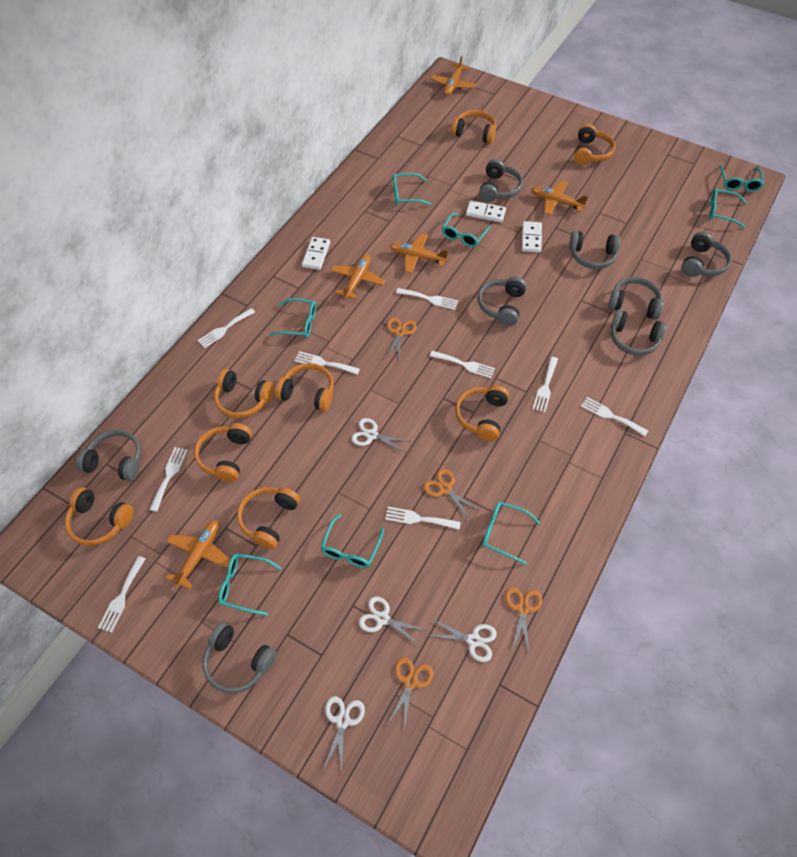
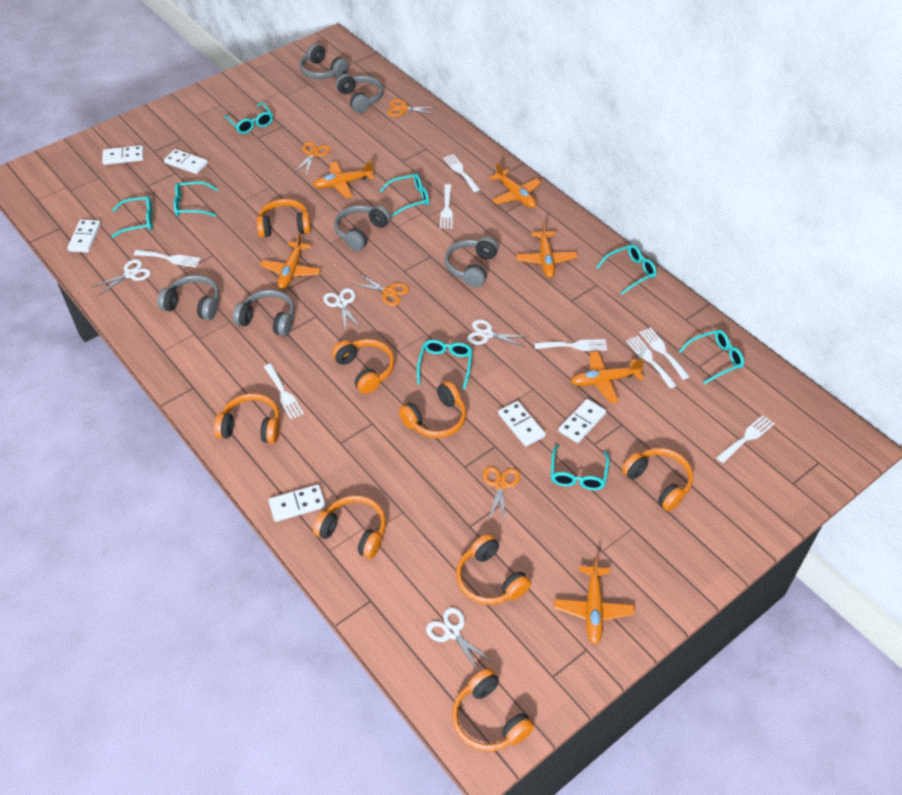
grey headphones: 8 -> 6
orange plane: 5 -> 6
white domino: 3 -> 6
white fork: 9 -> 8

